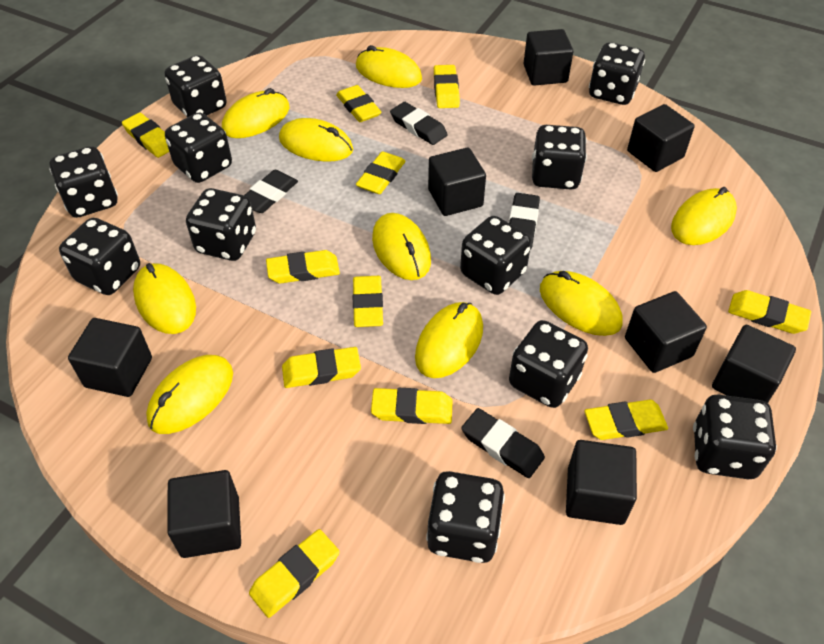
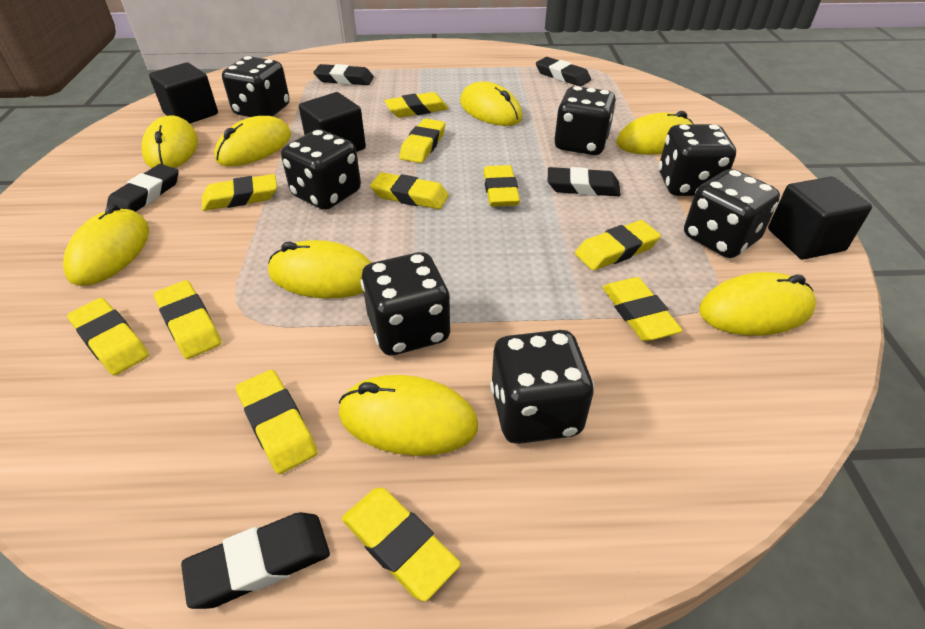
black cube: 8 -> 3
black dice: 11 -> 7
black eraser: 4 -> 5
yellow mouse: 9 -> 8

